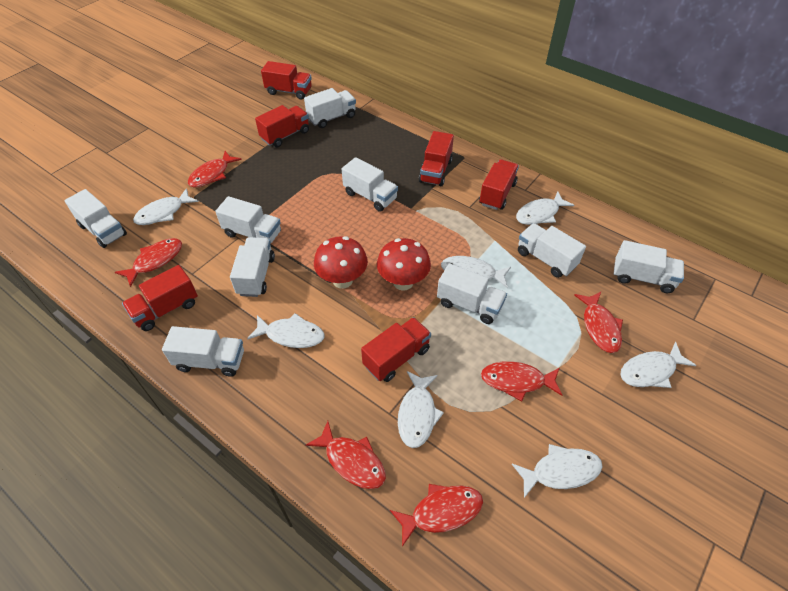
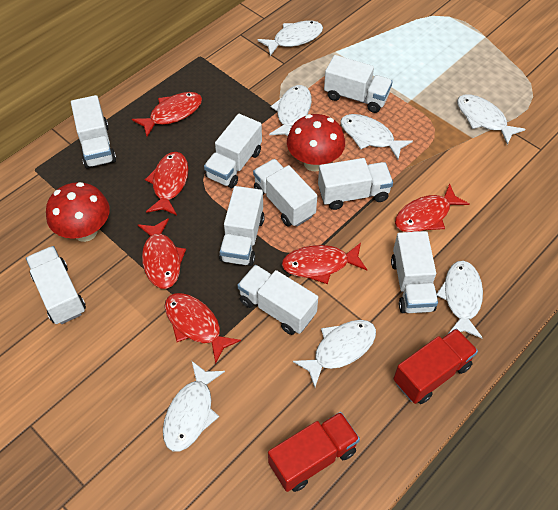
red truck: 6 -> 2

